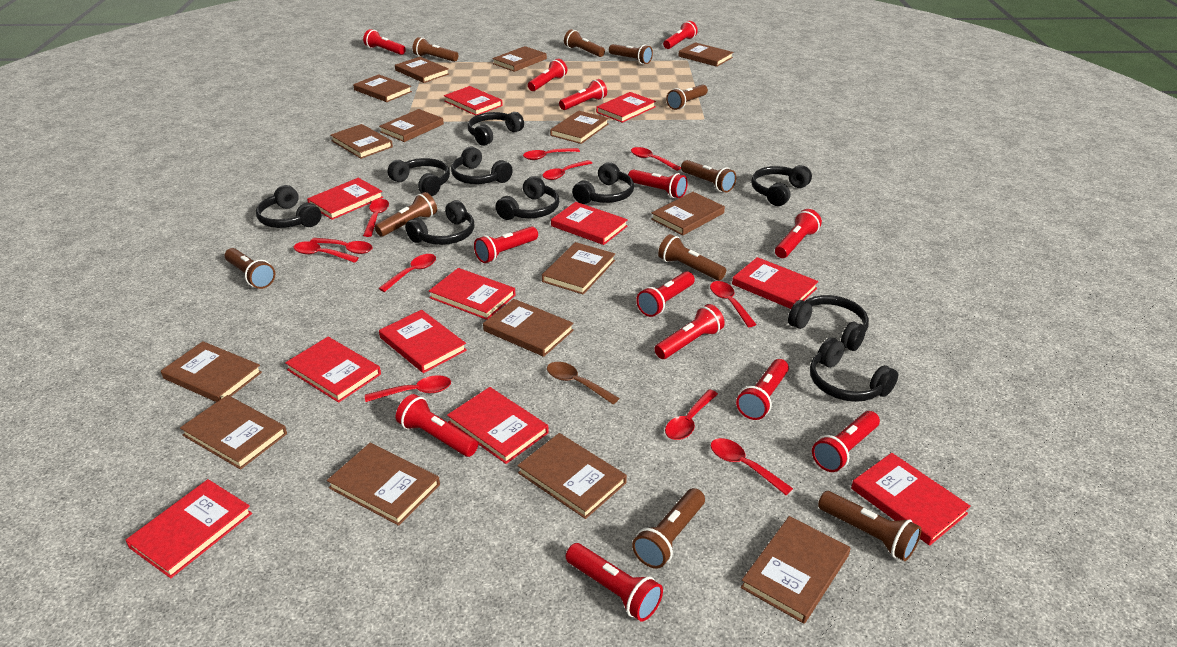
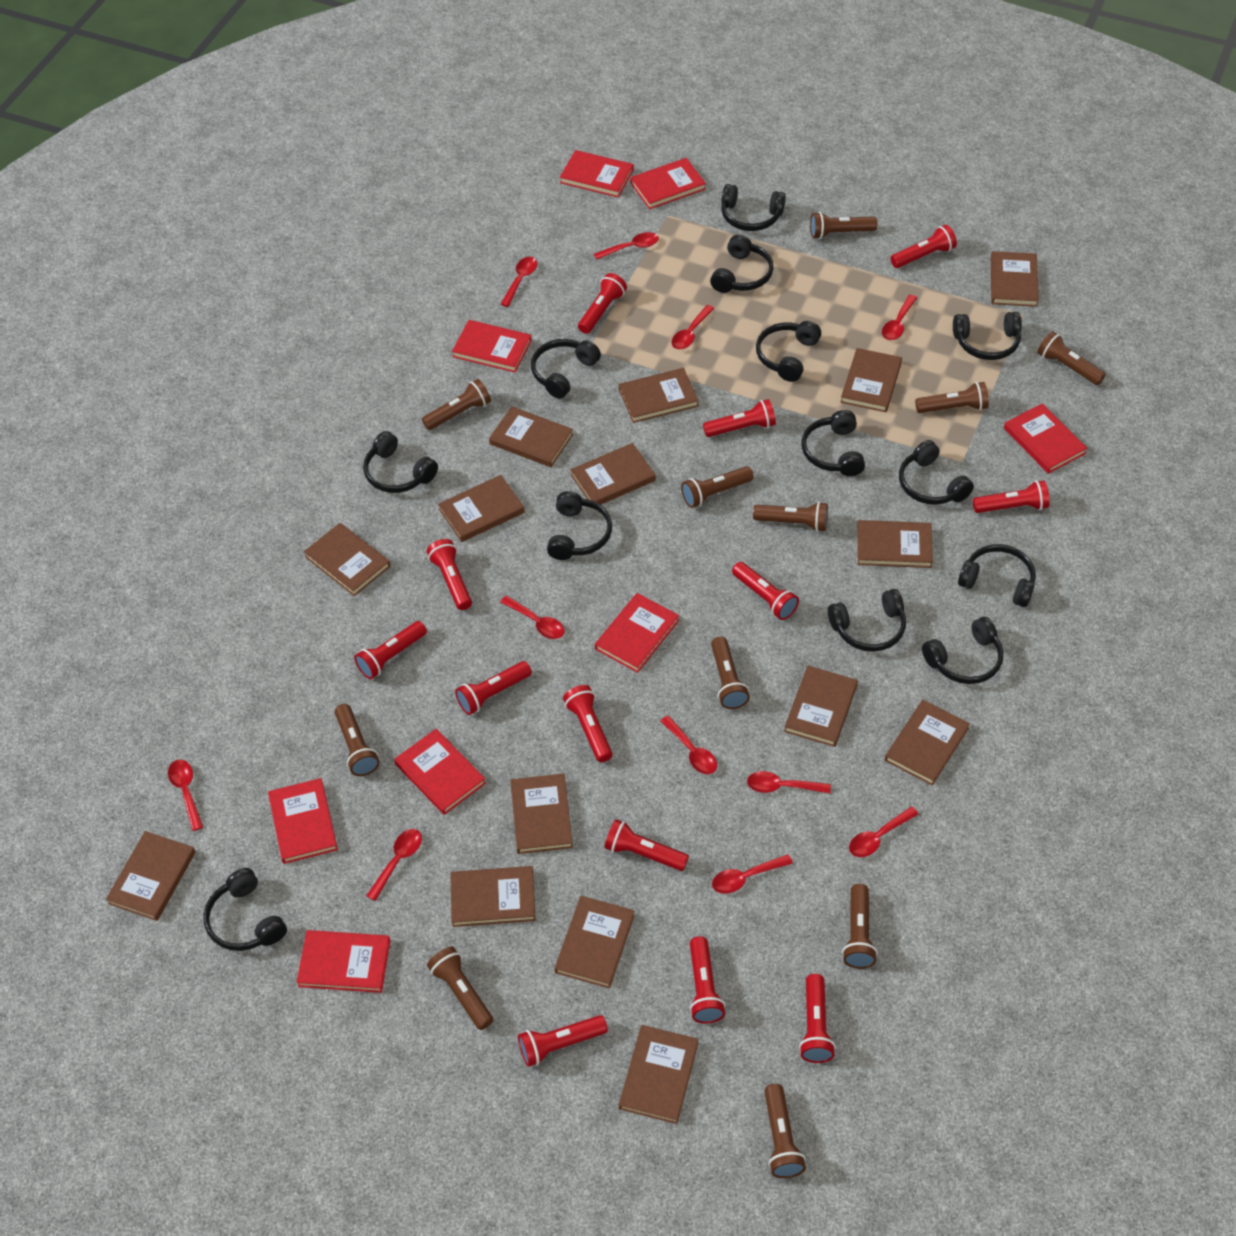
black headphones: 10 -> 13
brown flashlight: 10 -> 11
brown spoon: 1 -> 0
red book: 11 -> 8

